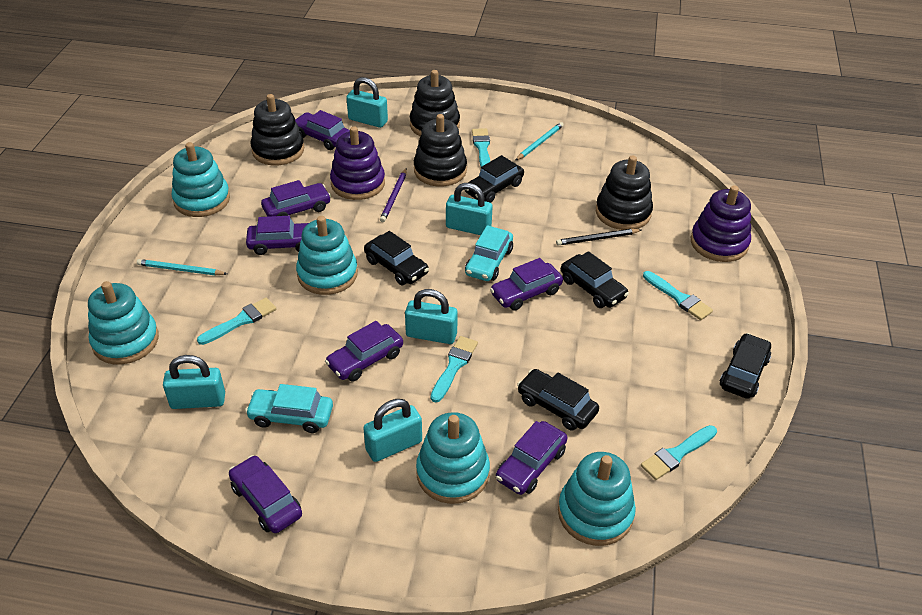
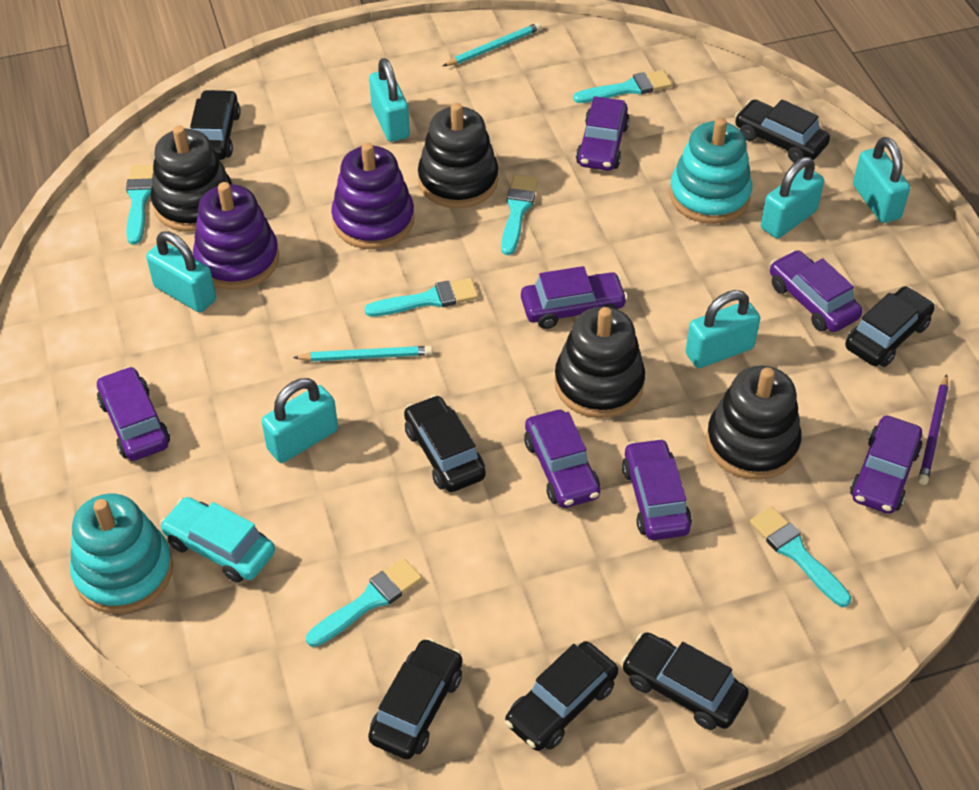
black car: 5 -> 7
black pencil: 1 -> 0
turquoise brush: 5 -> 6
turquoise car: 2 -> 1
turquoise padlock: 5 -> 6
turquoise stacking toy: 5 -> 2

